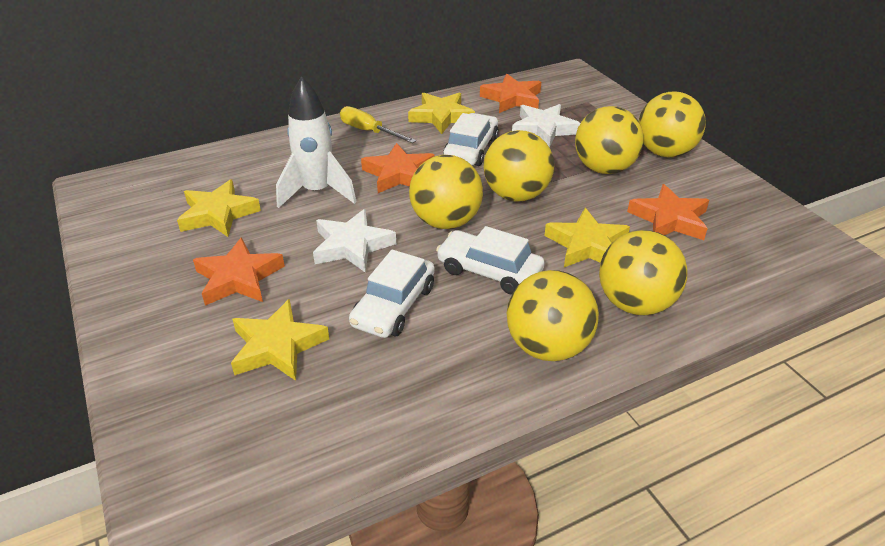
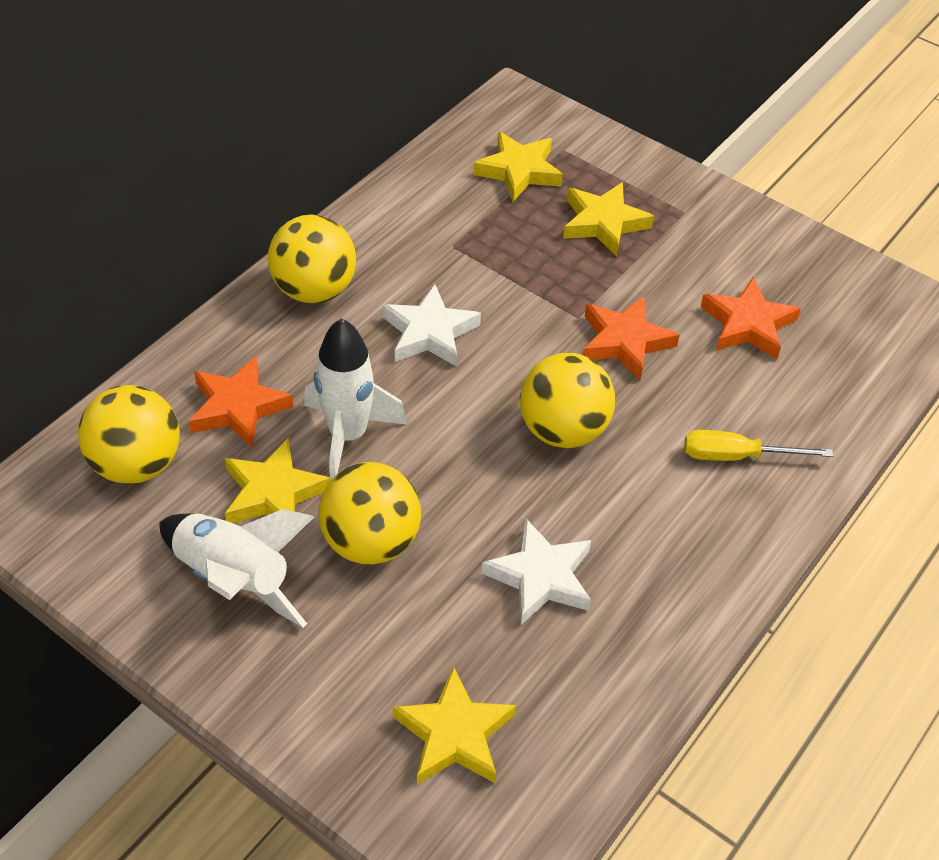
orange star: 4 -> 3
white car: 3 -> 0
white rocket: 1 -> 2
yellow ball: 6 -> 4

